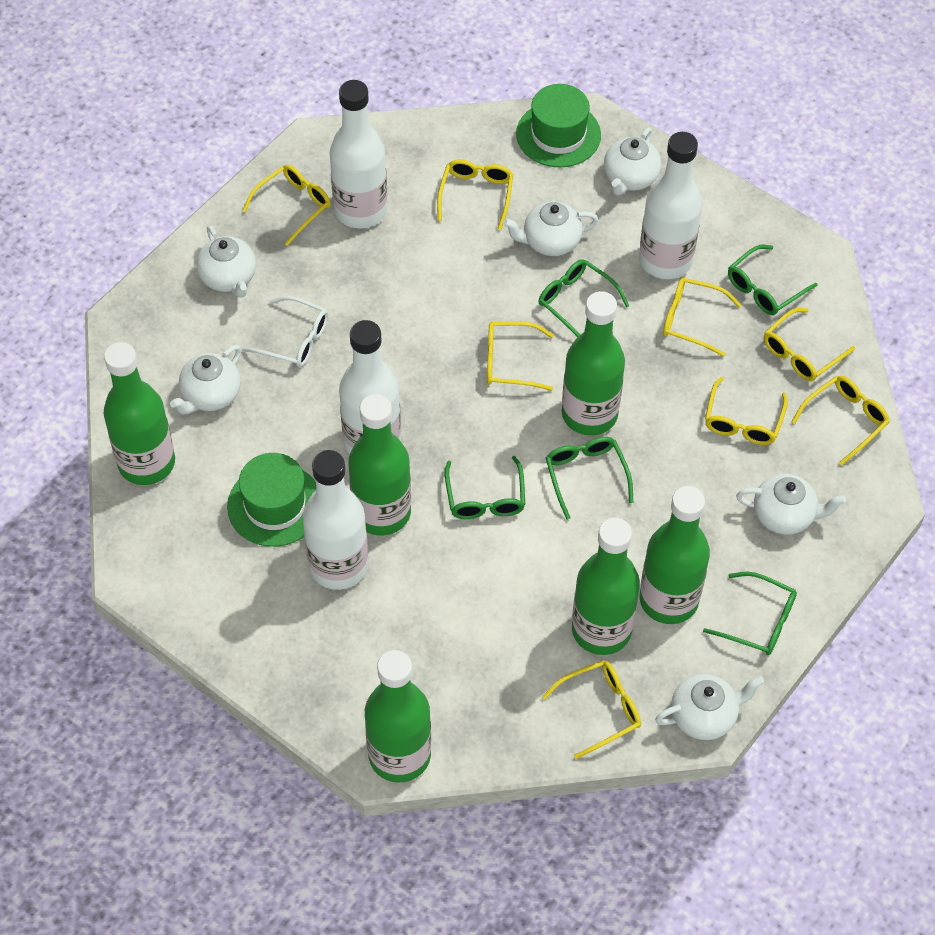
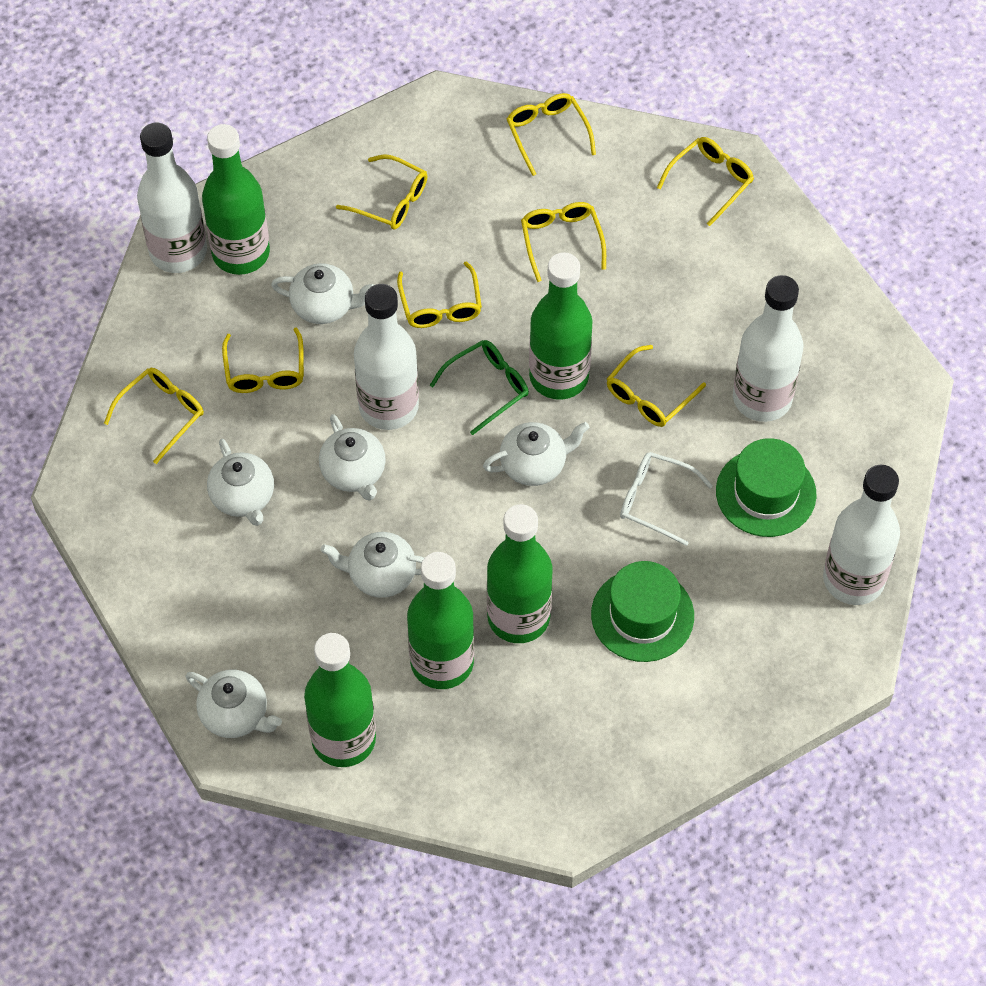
green bottle: 6 -> 5
green glasses: 5 -> 1

